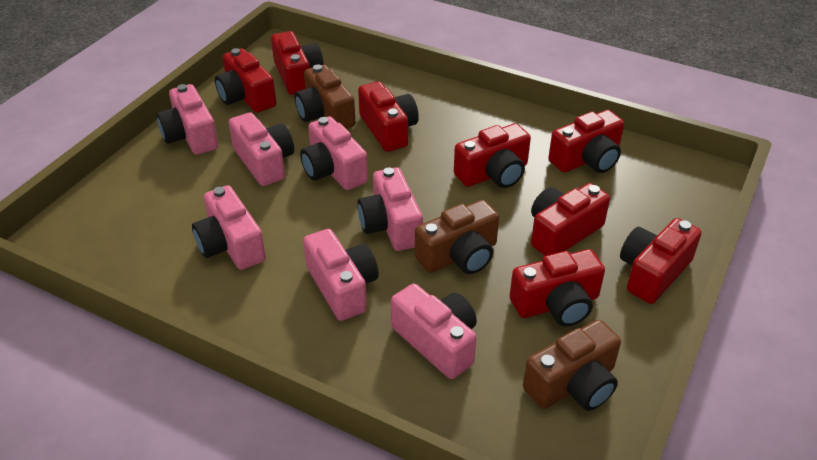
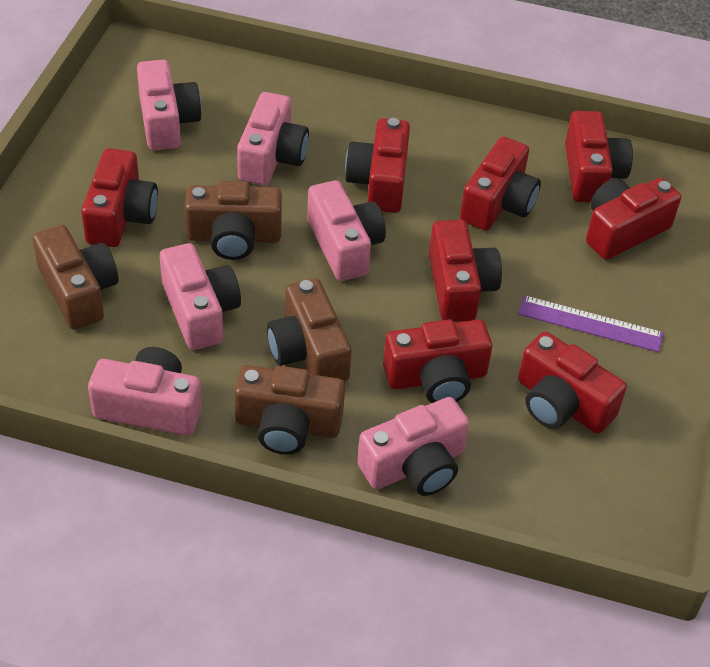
brown camera: 3 -> 4
pink camera: 7 -> 6
purple ruler: 0 -> 1

